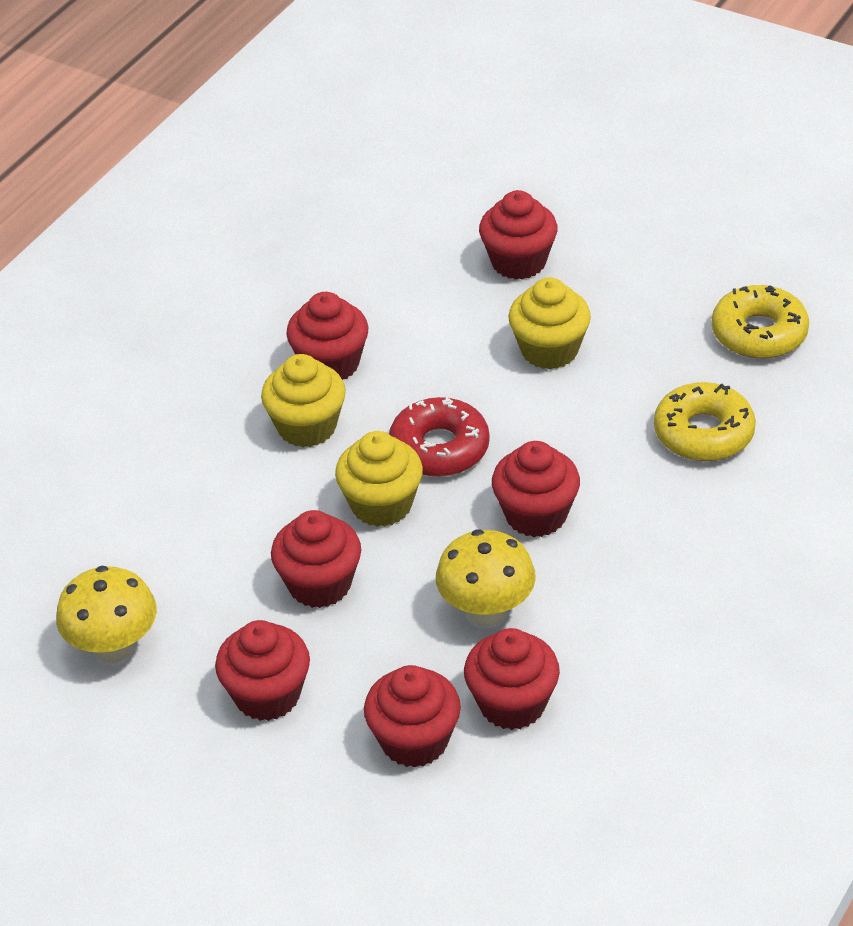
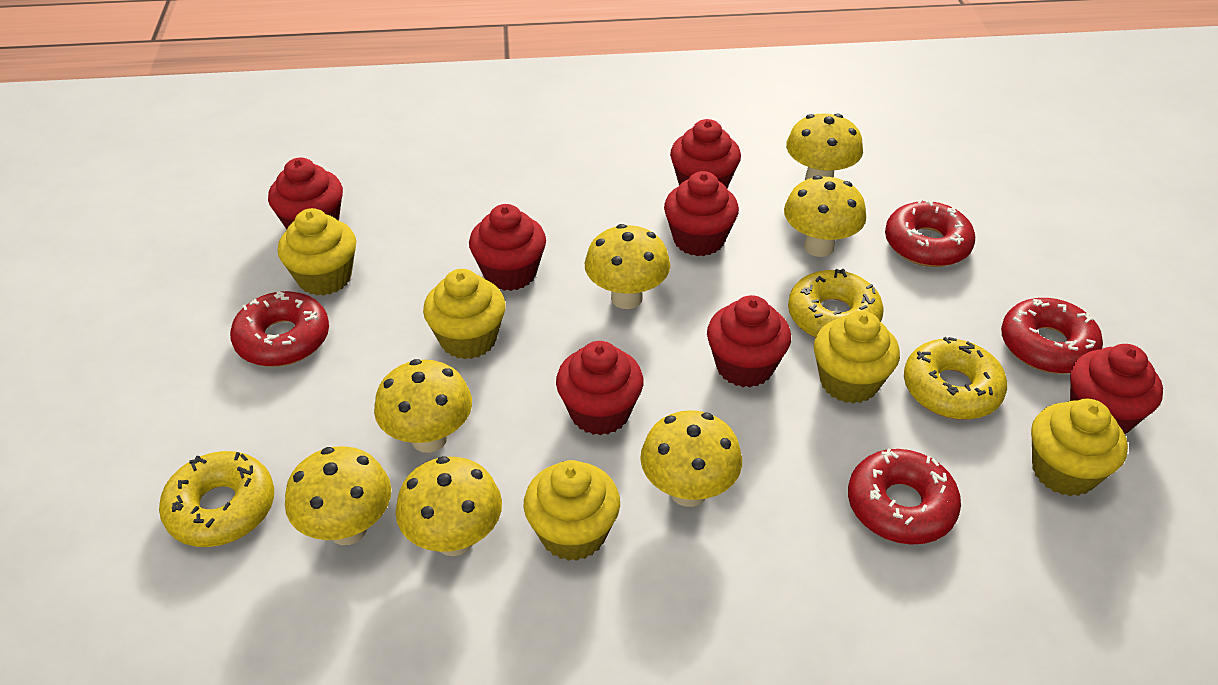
red donut: 1 -> 4
yellow cupcake: 3 -> 5
yellow donut: 2 -> 3
yellow mushroom: 2 -> 7

